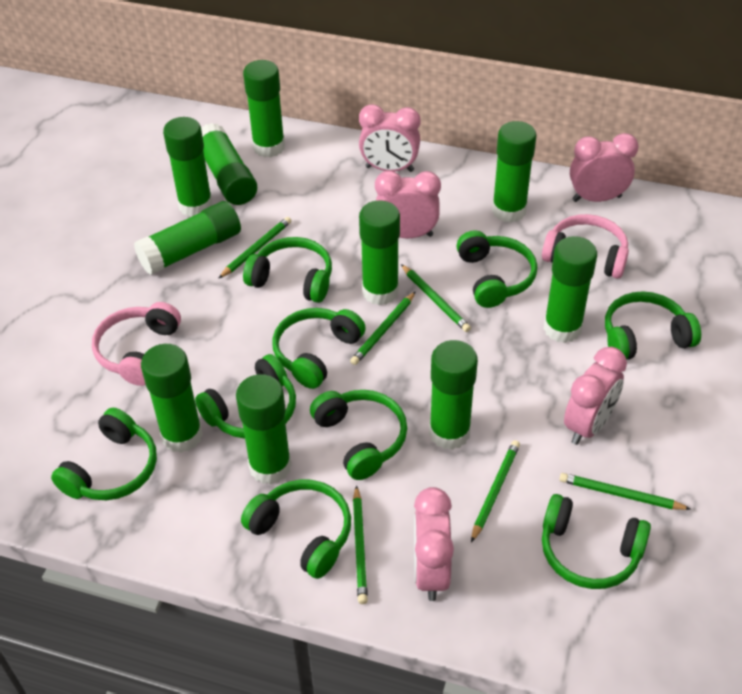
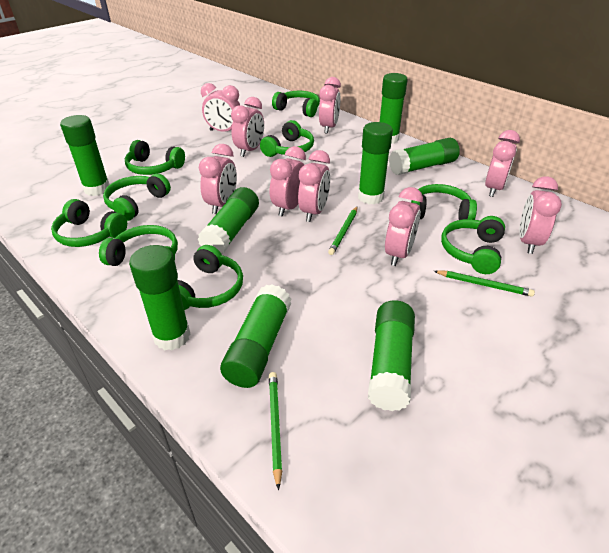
green glue stick: 10 -> 8
green pencil: 6 -> 3
pink clock: 5 -> 9
pink headphones: 2 -> 0

